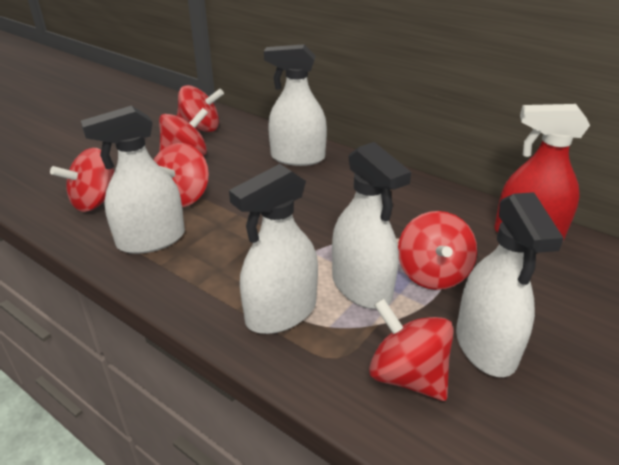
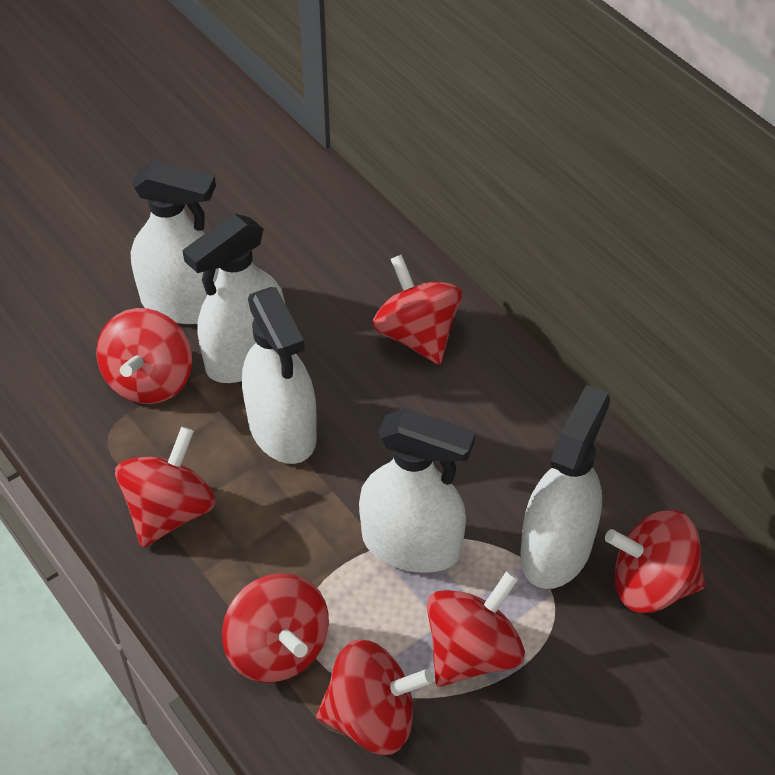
red spinning top: 6 -> 7
red spray bottle: 1 -> 0

